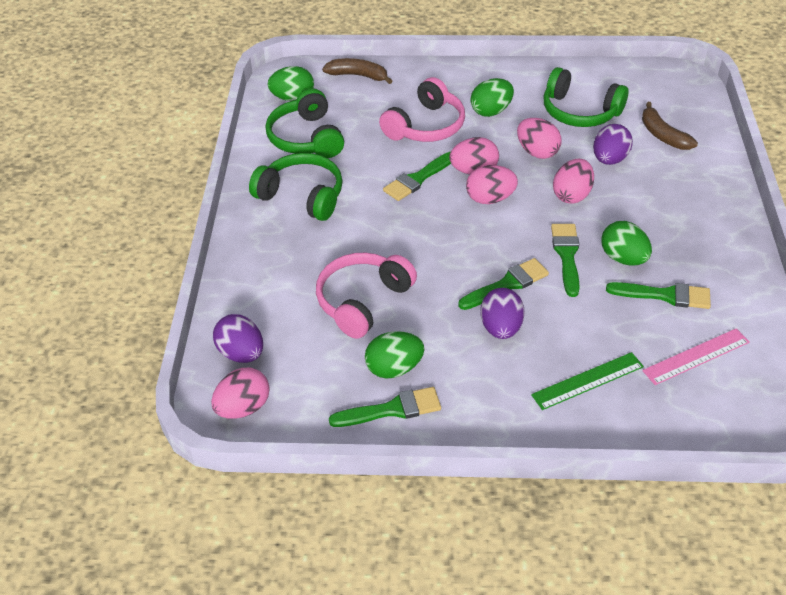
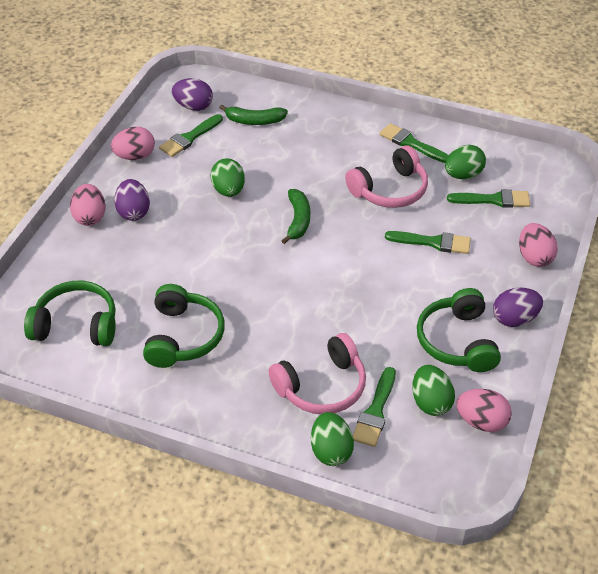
brown banana: 2 -> 0
green banana: 0 -> 2
green ruler: 1 -> 0
pink egg: 5 -> 4
pink ruler: 1 -> 0

